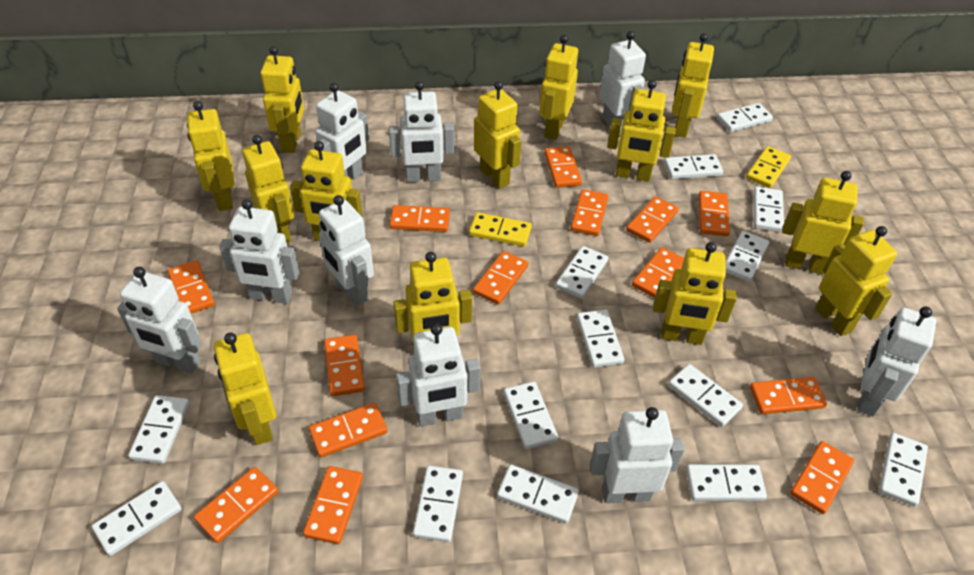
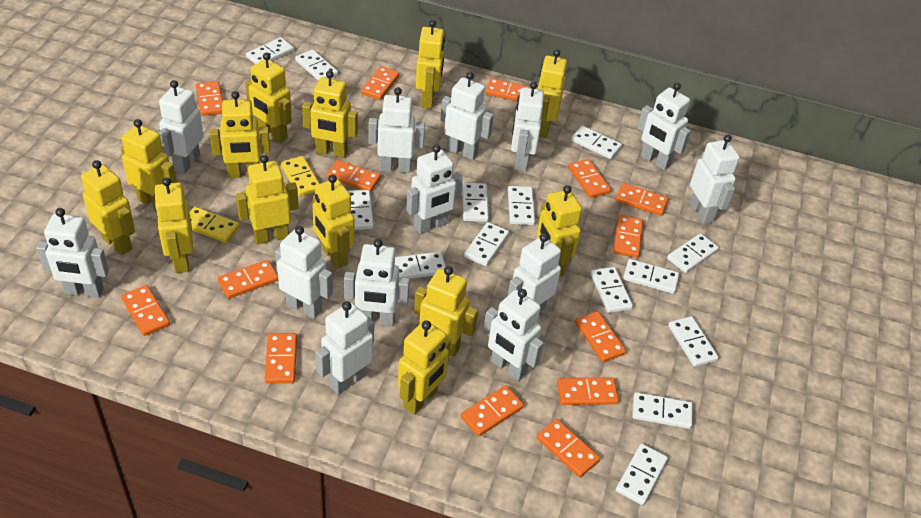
white robot: 9 -> 13

